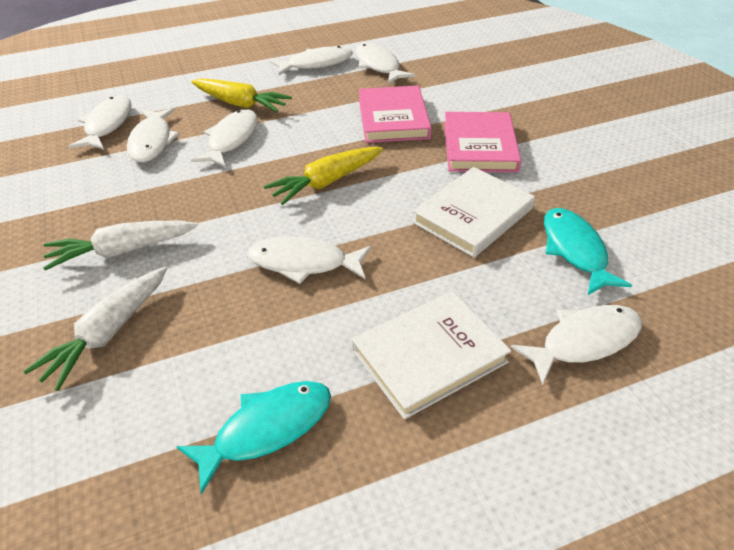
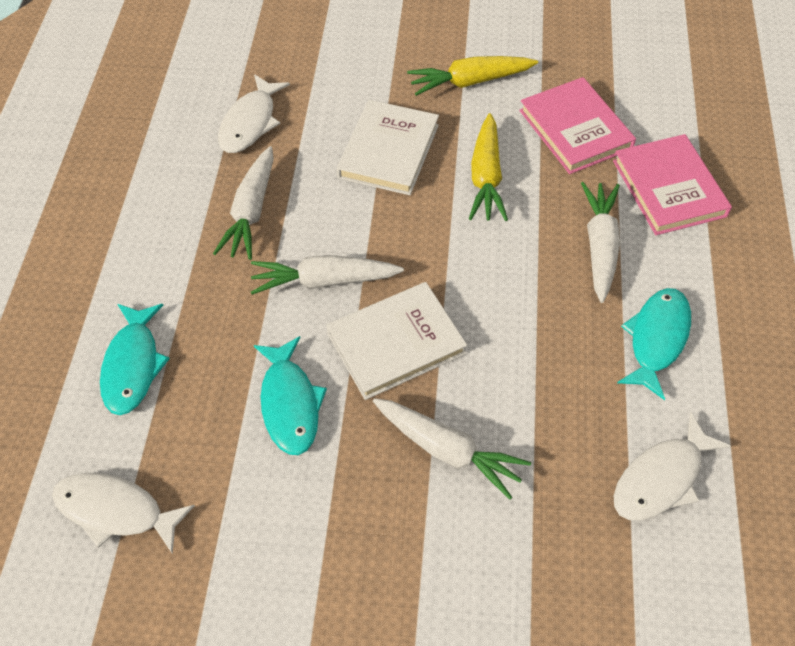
turquoise fish: 2 -> 3
white carrot: 2 -> 4
white fish: 7 -> 3

